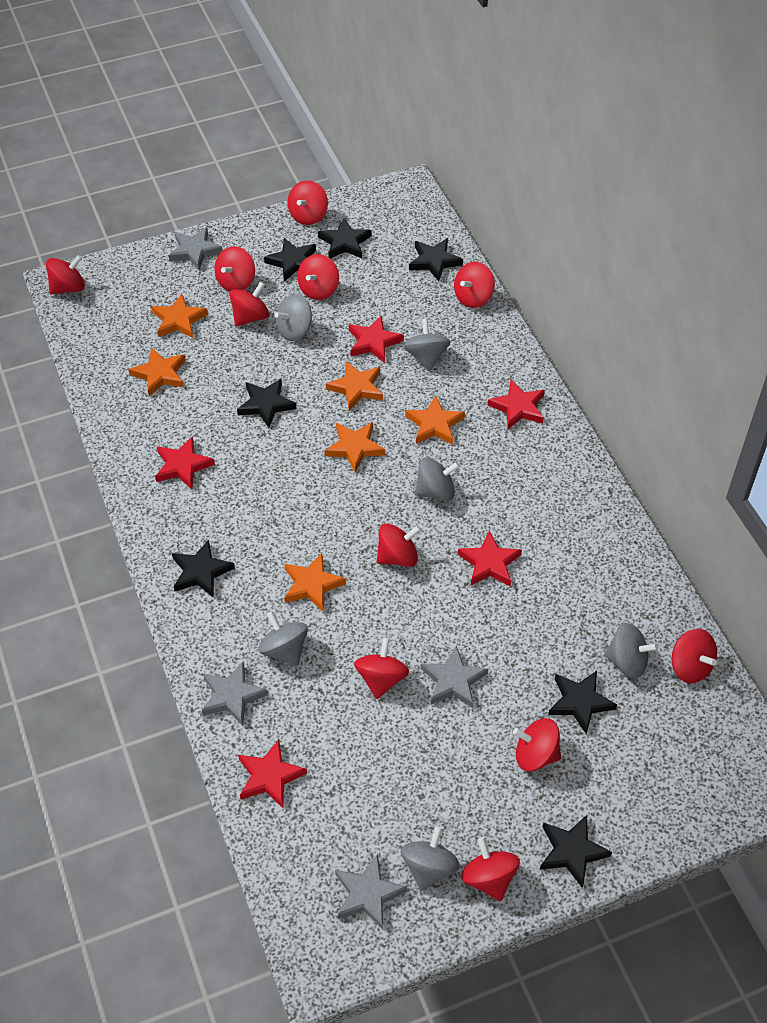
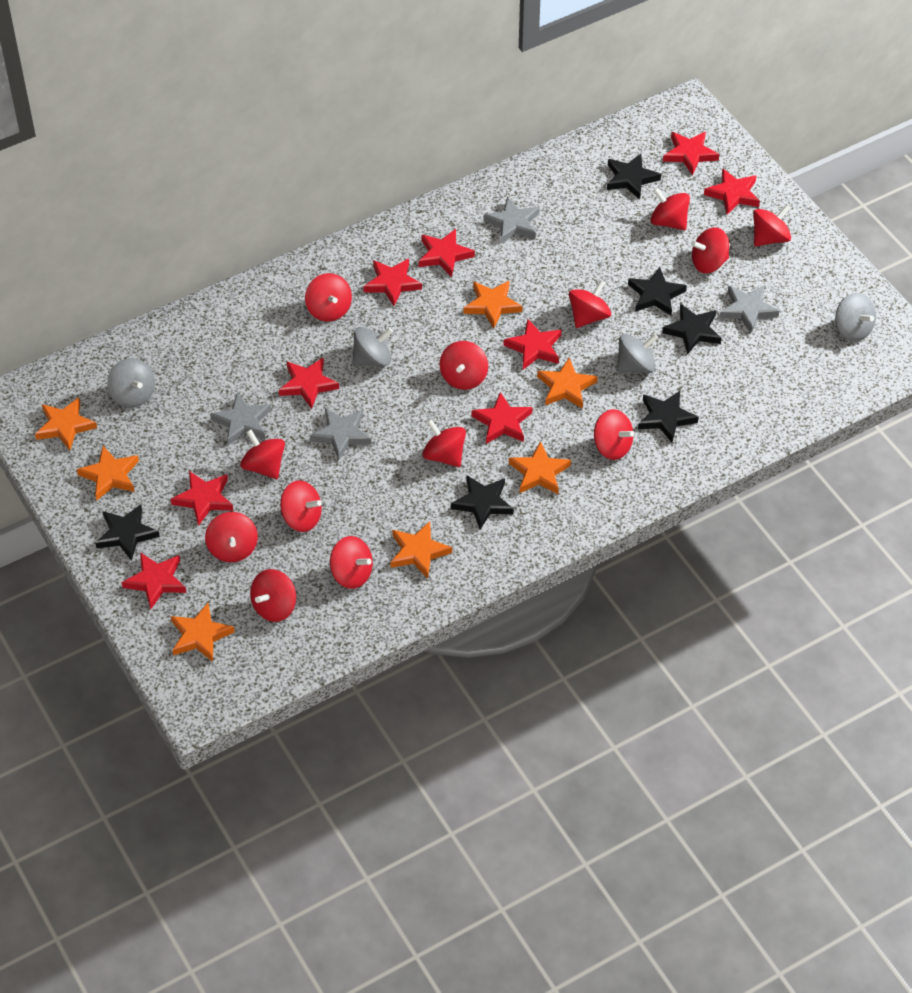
black star: 7 -> 6
grey spinning top: 6 -> 4
orange star: 6 -> 7
red spinning top: 11 -> 13
red star: 5 -> 9

